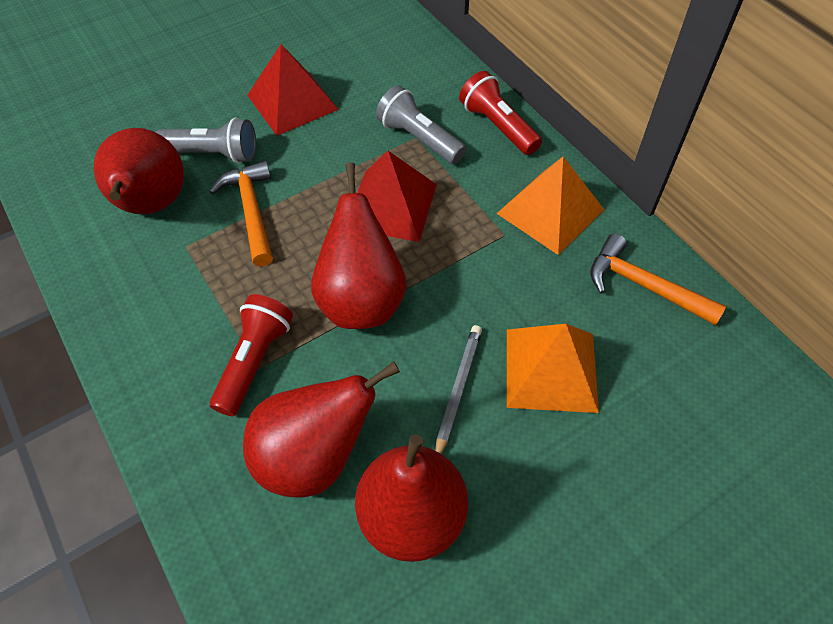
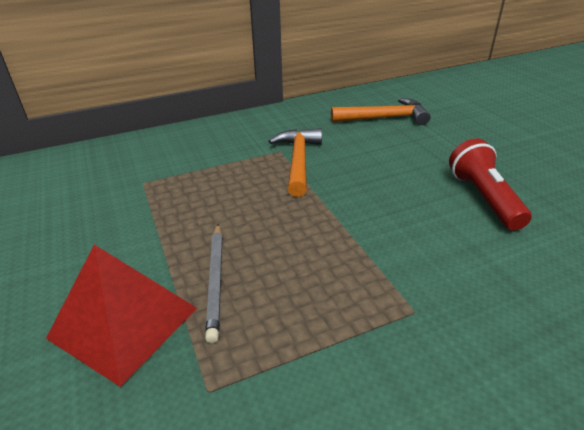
grey flashlight: 2 -> 0
orange pyramid: 2 -> 0
red flashlight: 2 -> 1
red pear: 4 -> 0
red pyramid: 2 -> 1

